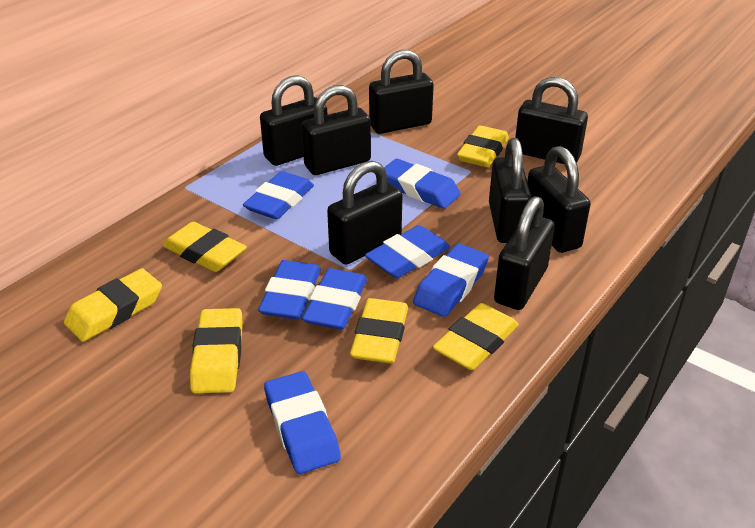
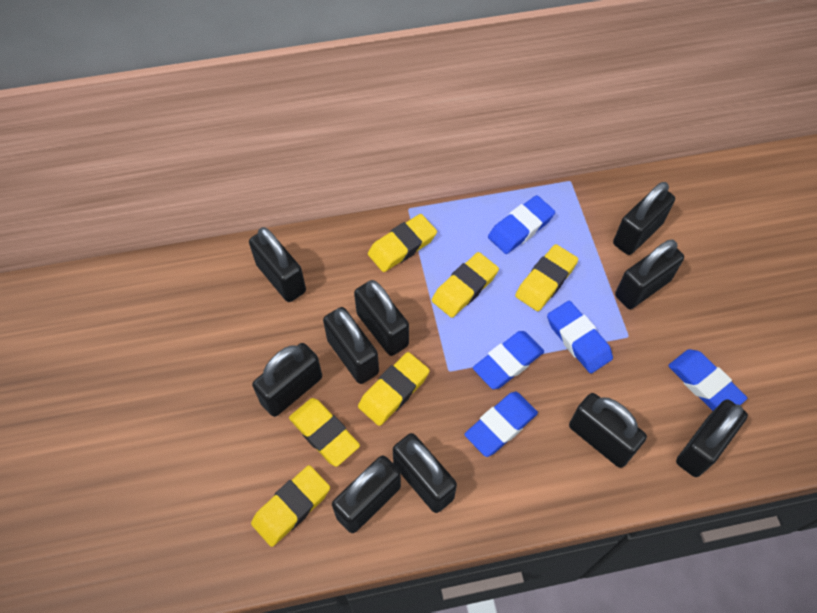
black padlock: 8 -> 10
blue eraser: 7 -> 5

